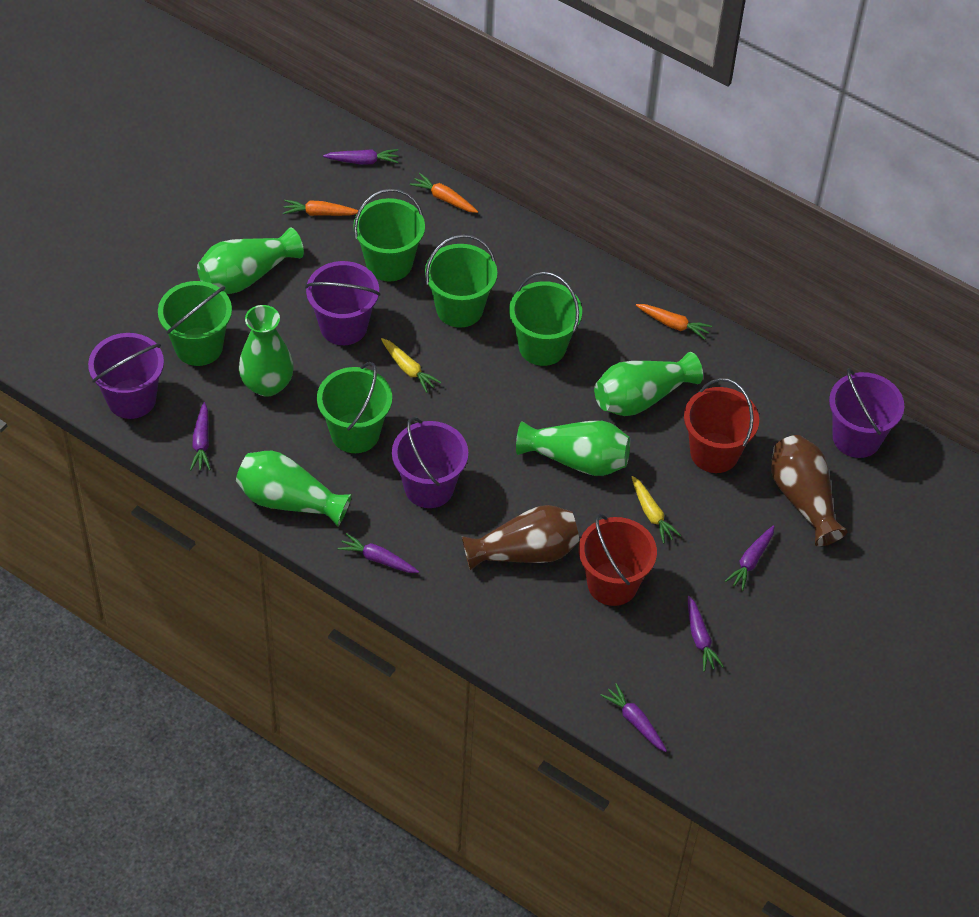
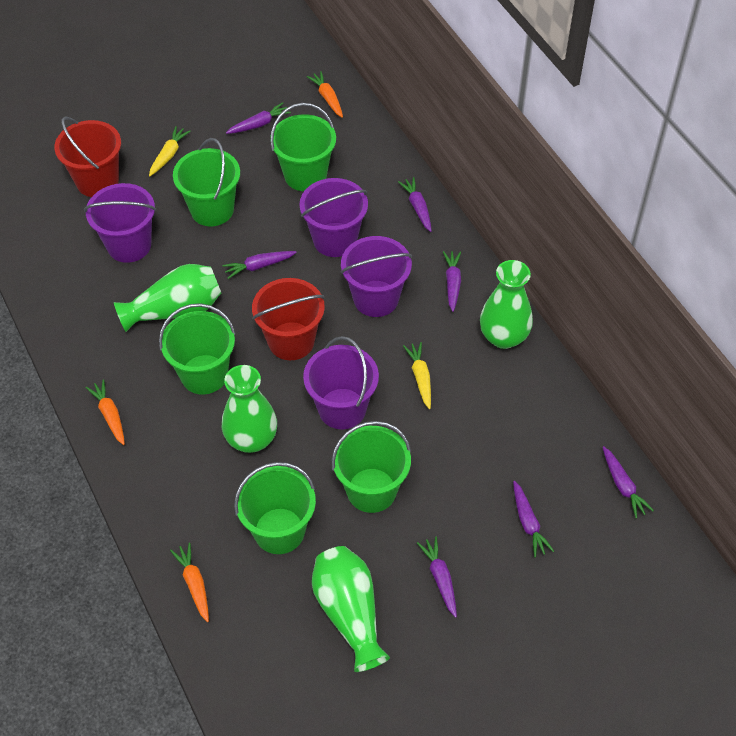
brown vase: 2 -> 0
green vase: 5 -> 4
purple carrot: 6 -> 7

